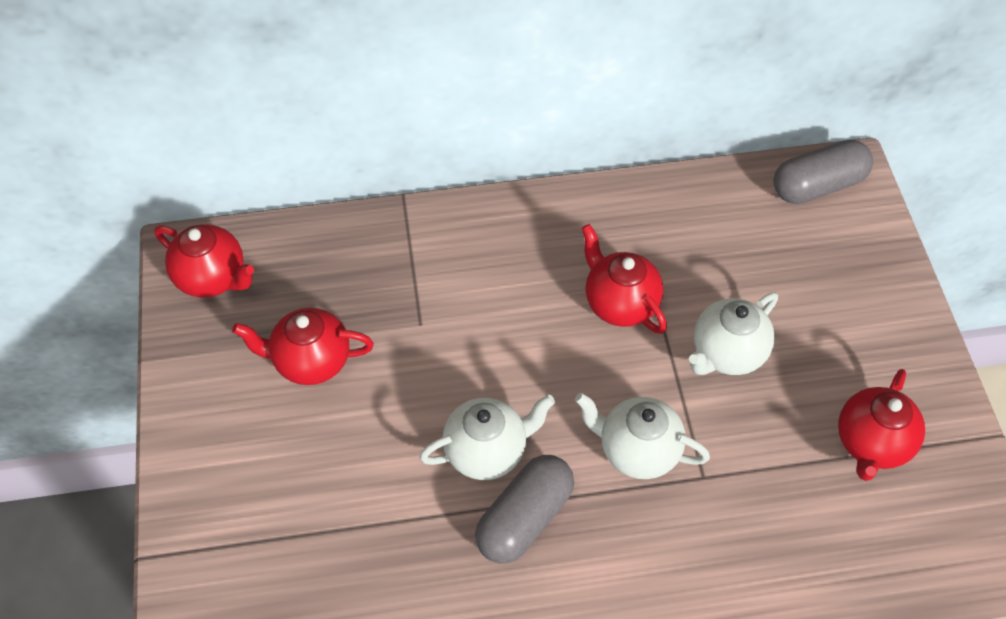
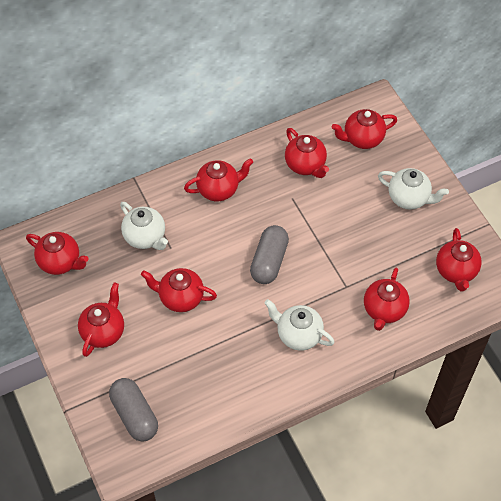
red teapot: 4 -> 8

